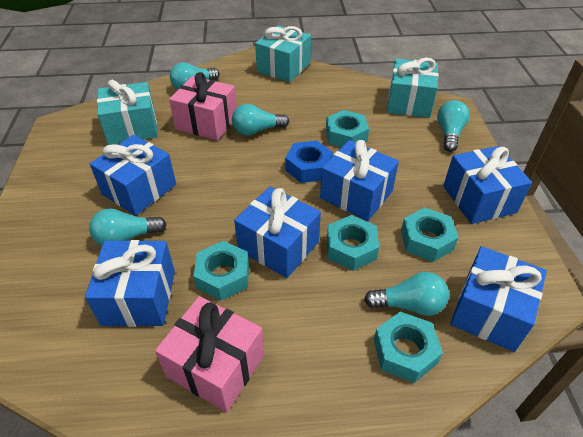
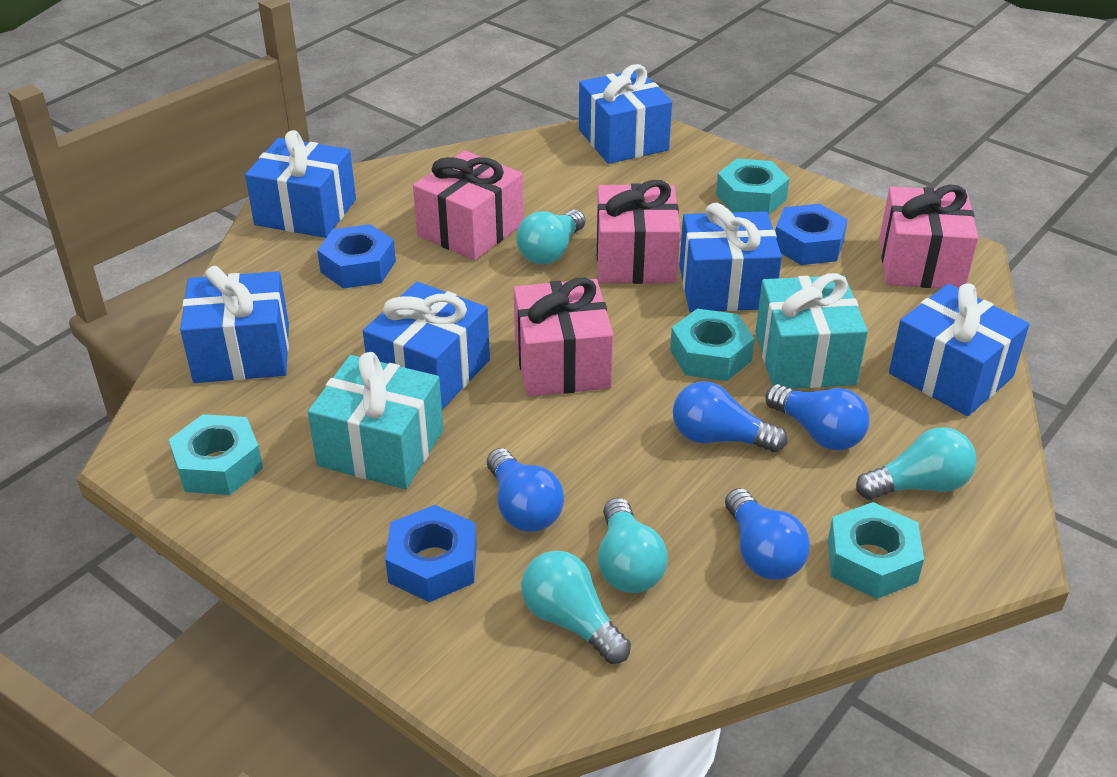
blue light bulb: 0 -> 4
blue nut: 1 -> 3
pink gift: 2 -> 4
turquoise gift: 3 -> 2
turquoise light bulb: 5 -> 4
turquoise nut: 5 -> 4

